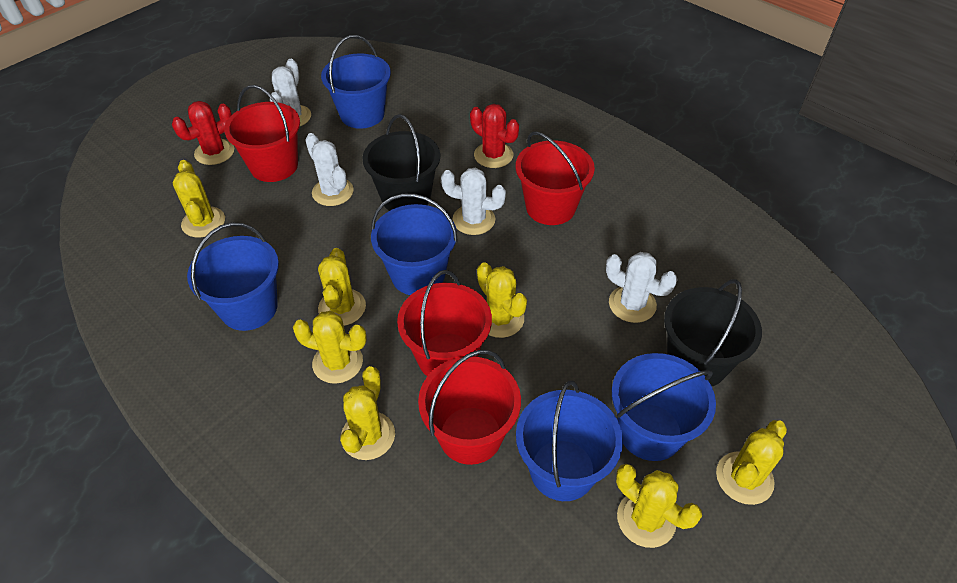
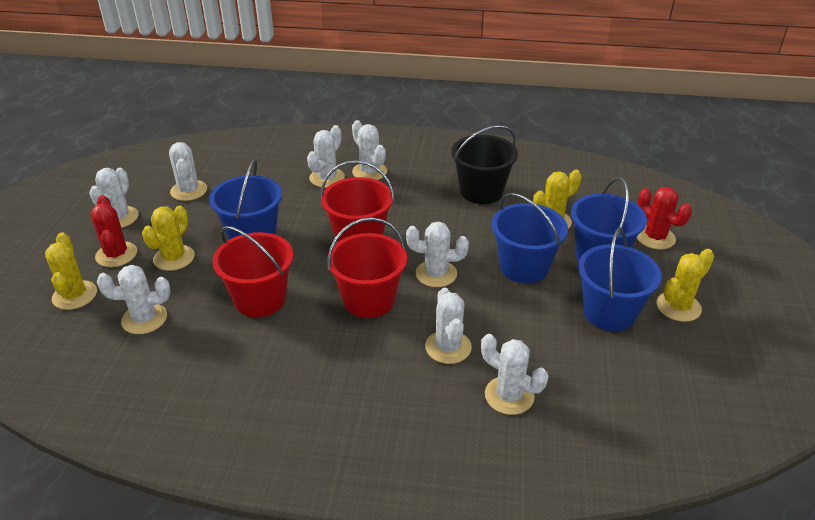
black bucket: 2 -> 1
blue bucket: 5 -> 4
red bucket: 4 -> 3
white cactus: 4 -> 8
yellow cactus: 7 -> 4

